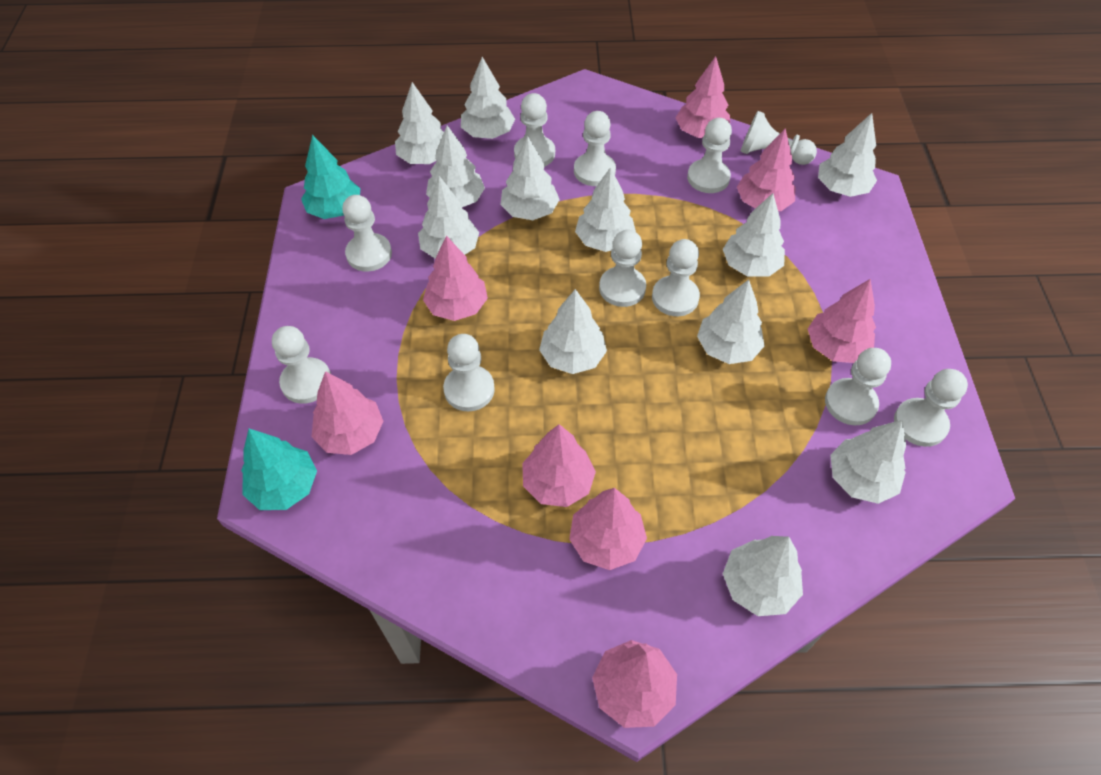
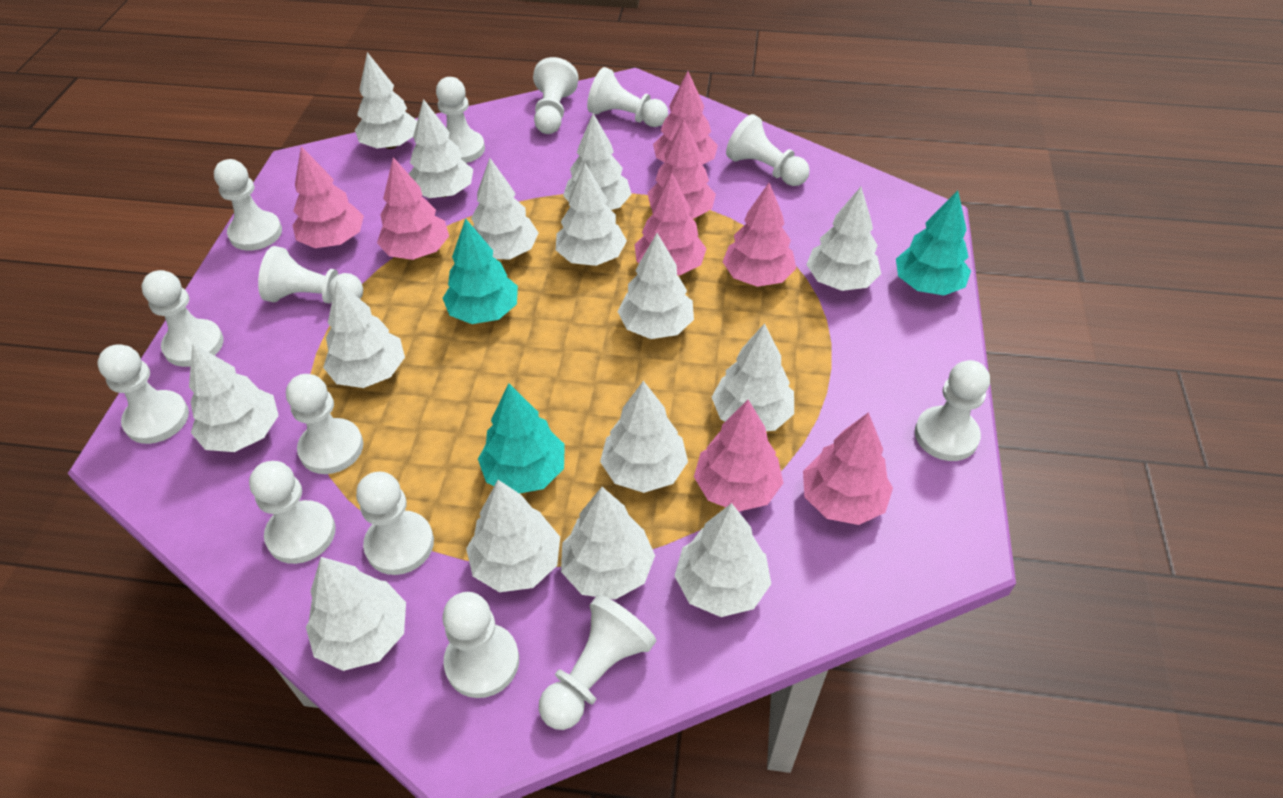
turquoise tree: 2 -> 3
white pawn: 11 -> 14
white tree: 12 -> 15

